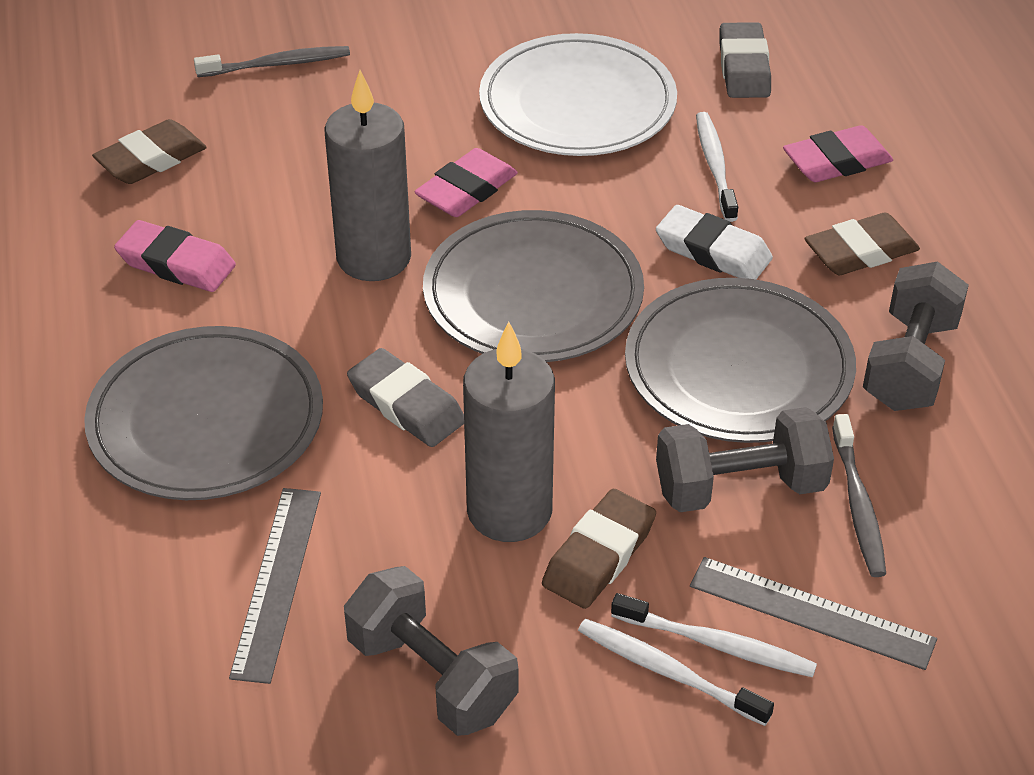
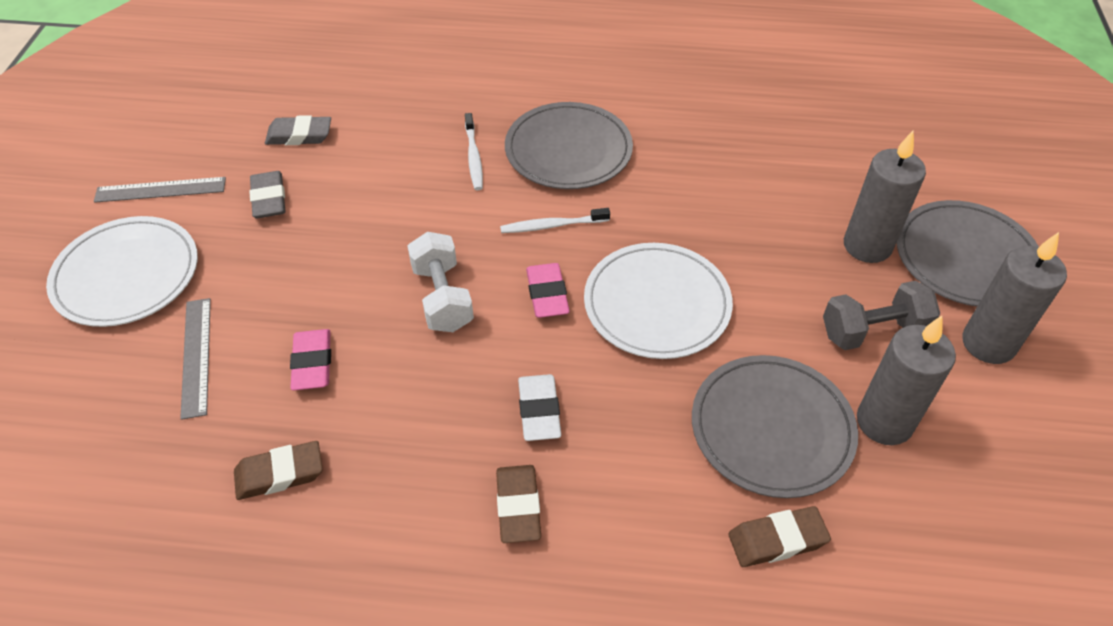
grey candle: 2 -> 3
grey dumbbell: 3 -> 1
grey toothbrush: 2 -> 0
pink eraser: 3 -> 2
white dumbbell: 0 -> 1
white plate: 1 -> 2
white toothbrush: 3 -> 2

